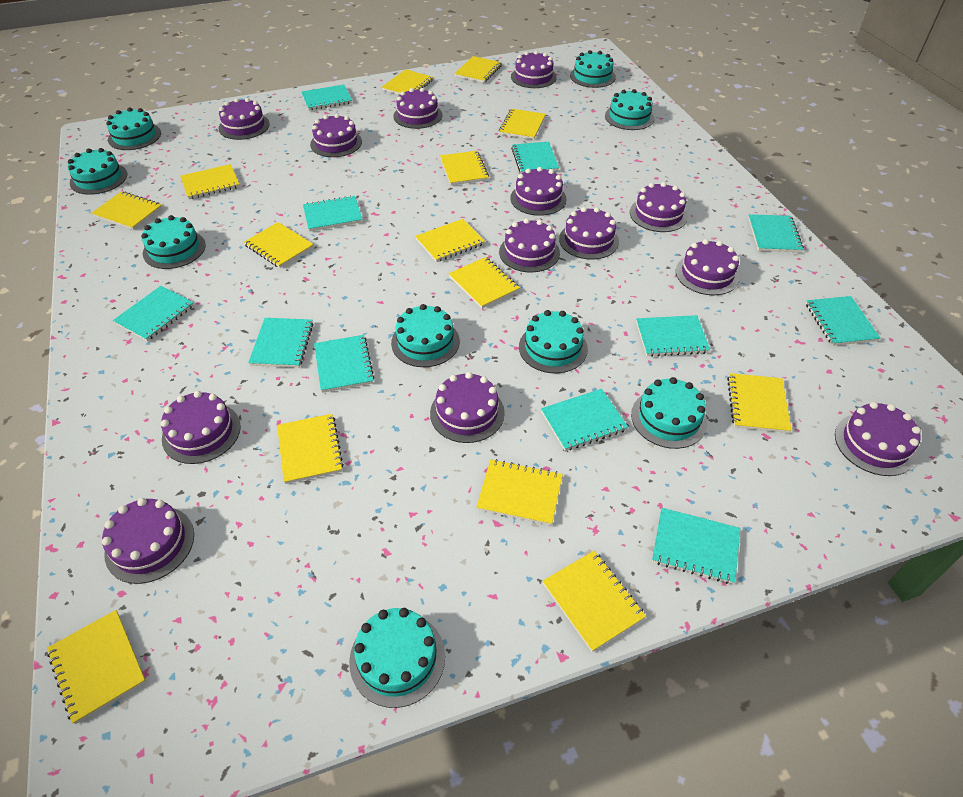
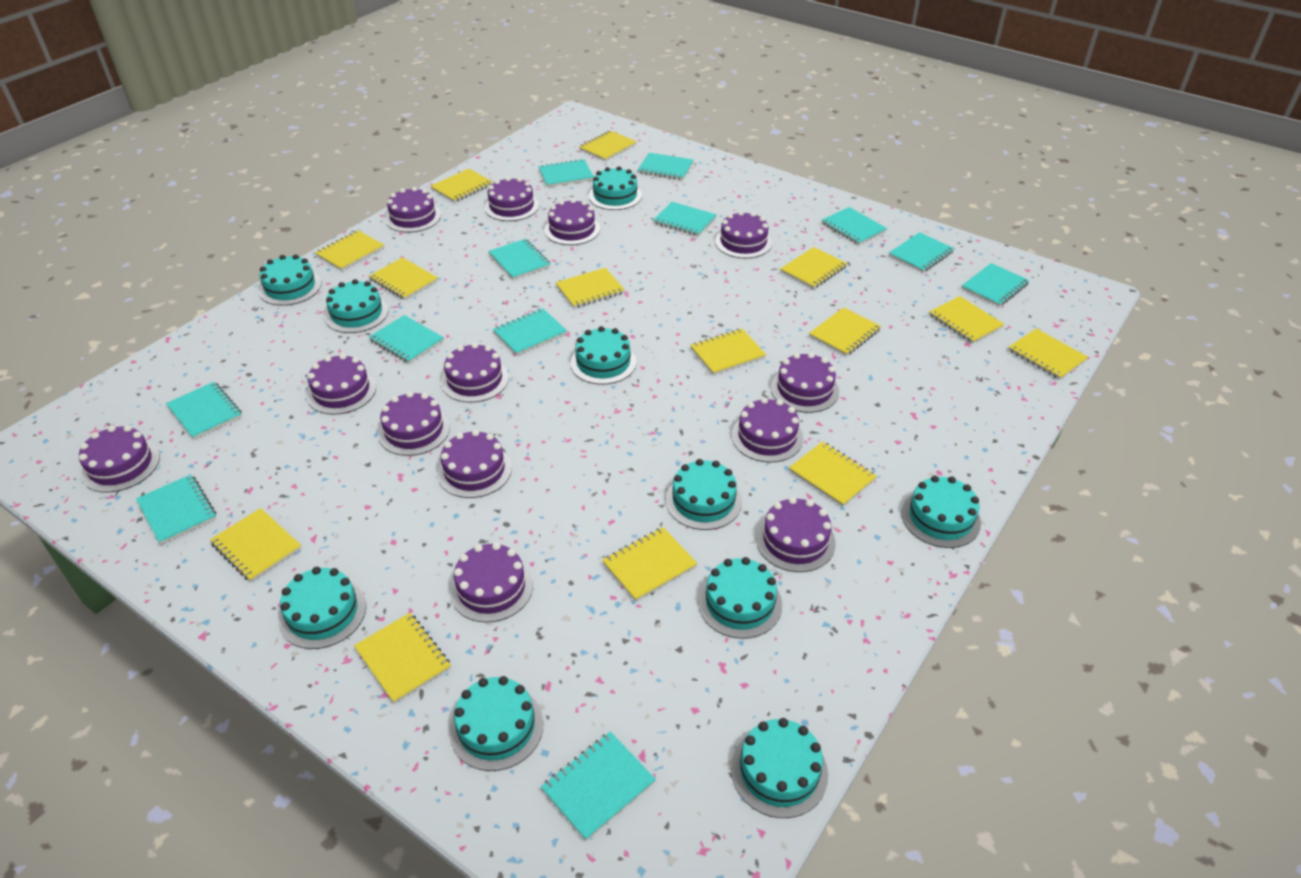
turquoise cake: 9 -> 10
turquoise notebook: 11 -> 12

